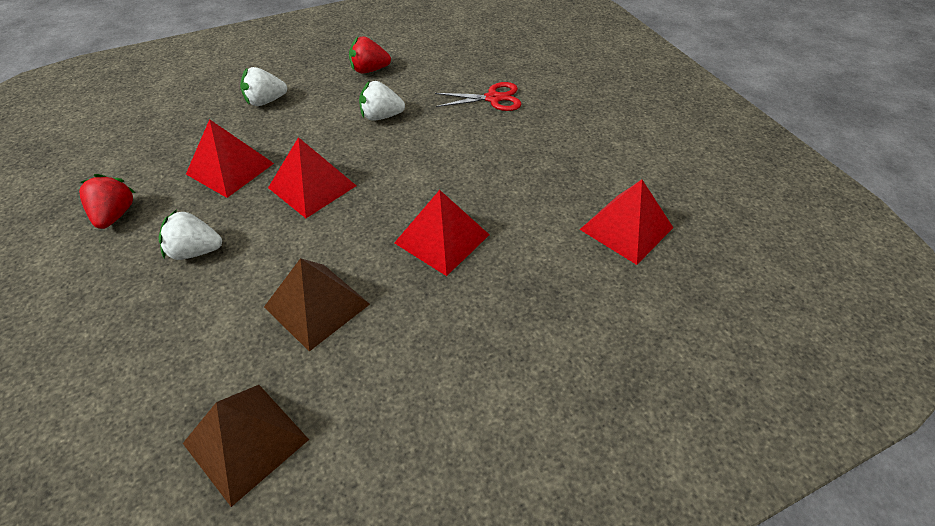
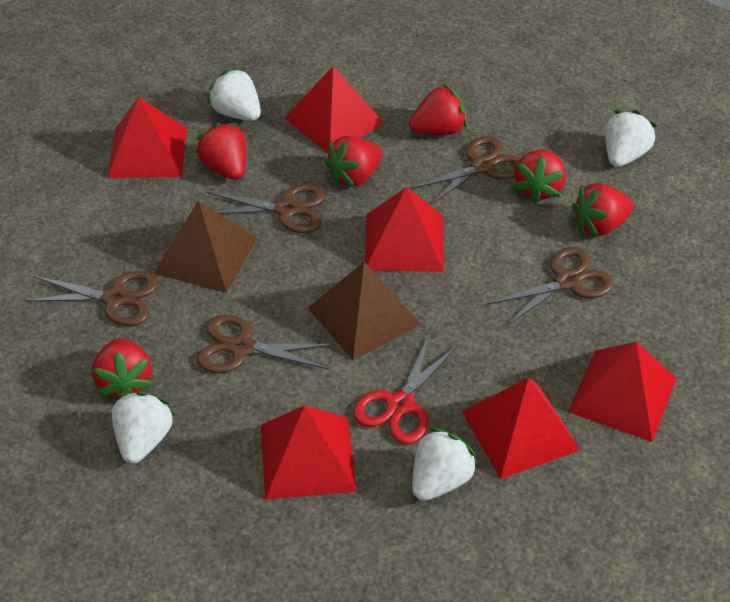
brown scissors: 0 -> 5
red pyramid: 4 -> 6
red strawberry: 2 -> 6
white strawberry: 3 -> 4

